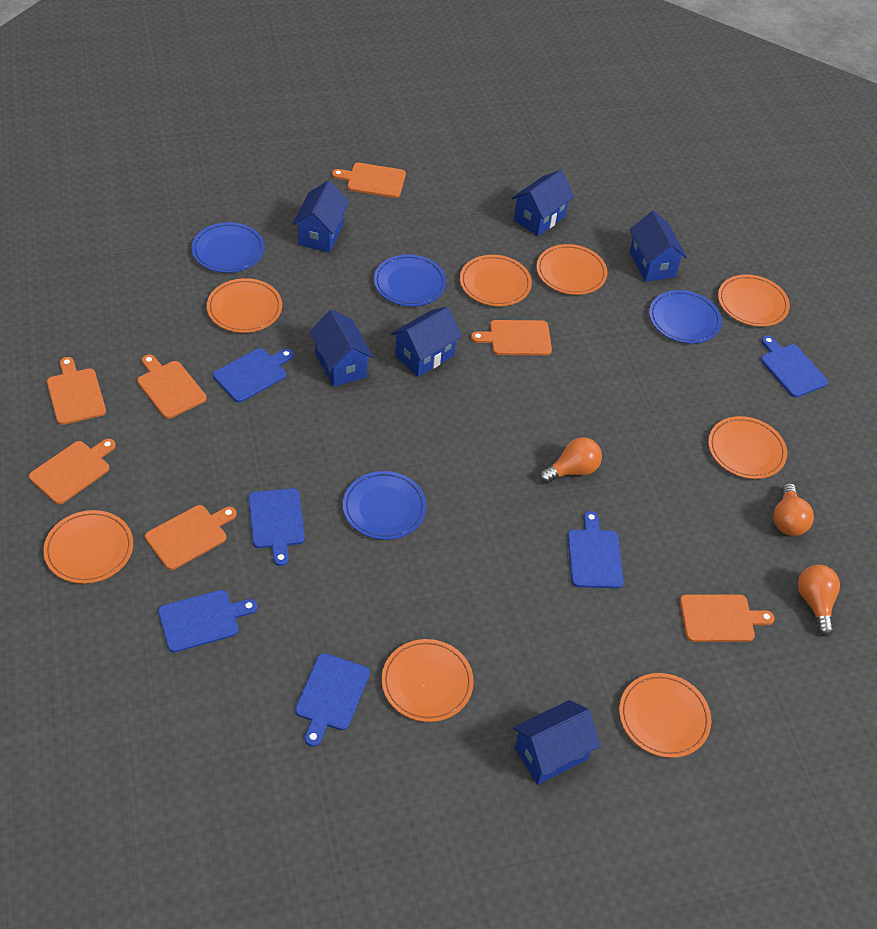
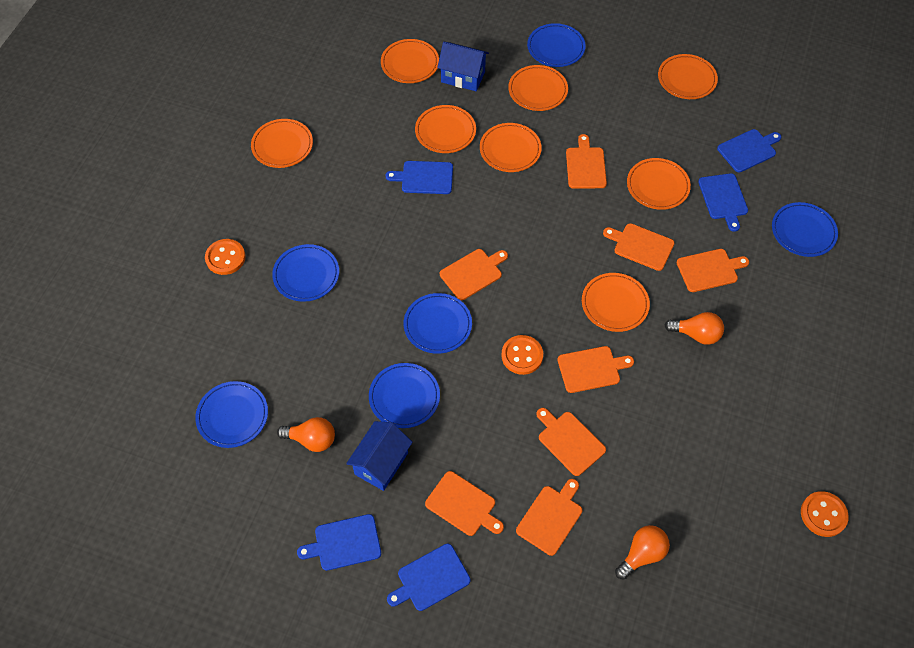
blue cutting board: 6 -> 5
blue house: 6 -> 2
blue plate: 4 -> 6
orange button: 0 -> 3
orange cutting board: 7 -> 8

